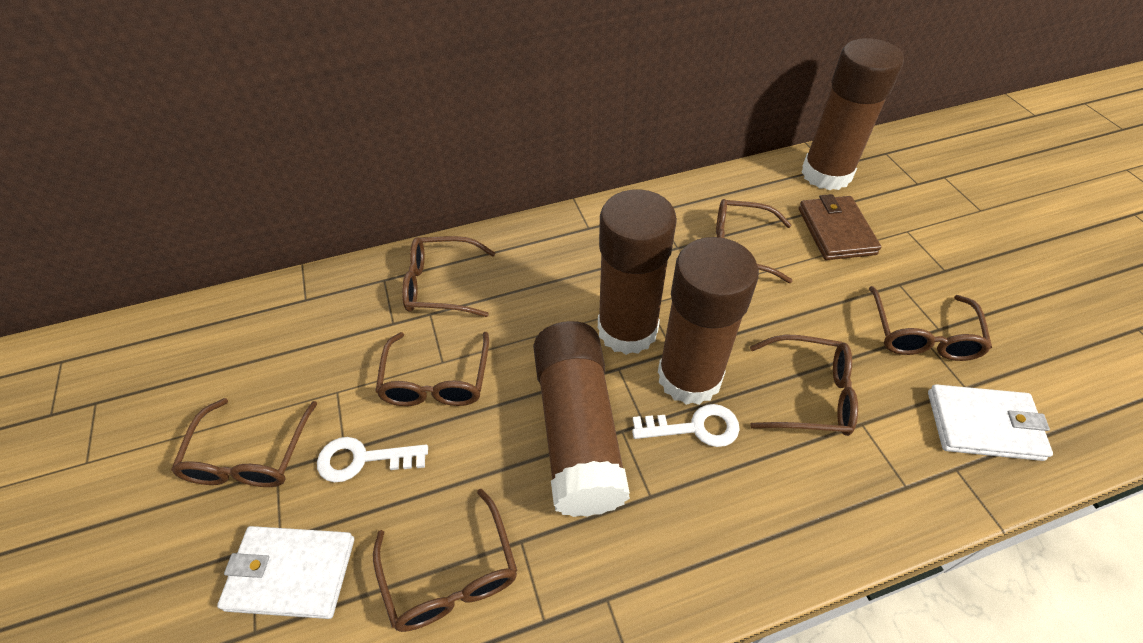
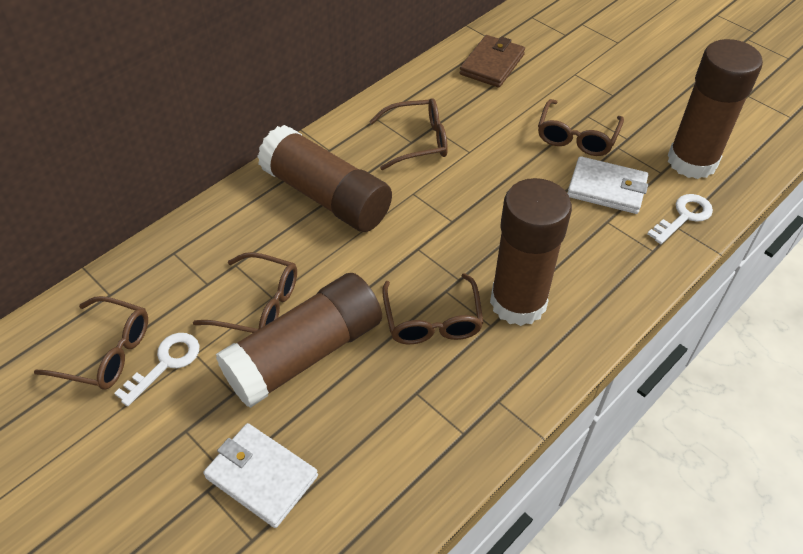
brown glasses: 7 -> 5

